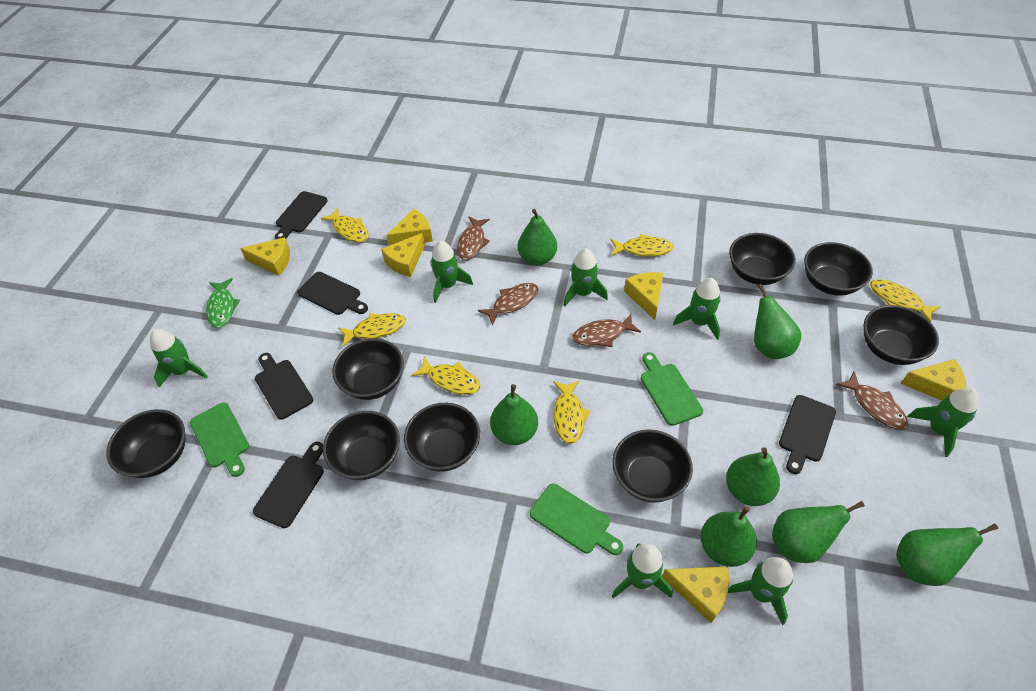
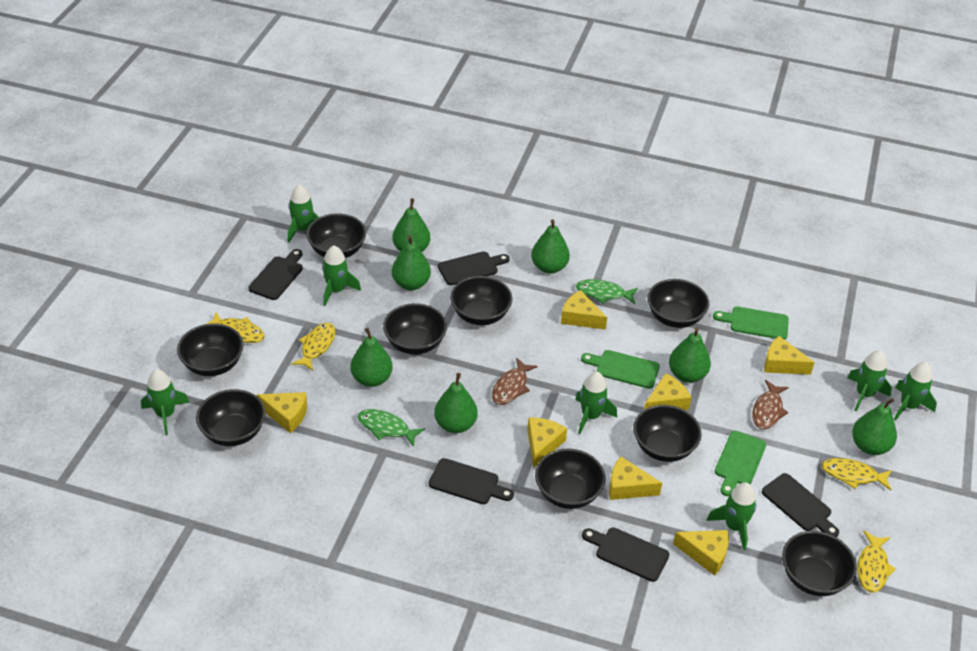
black bowl: 8 -> 9
brown fish: 4 -> 2
green fish: 1 -> 2
yellow cheese: 6 -> 7
yellow fish: 6 -> 4

